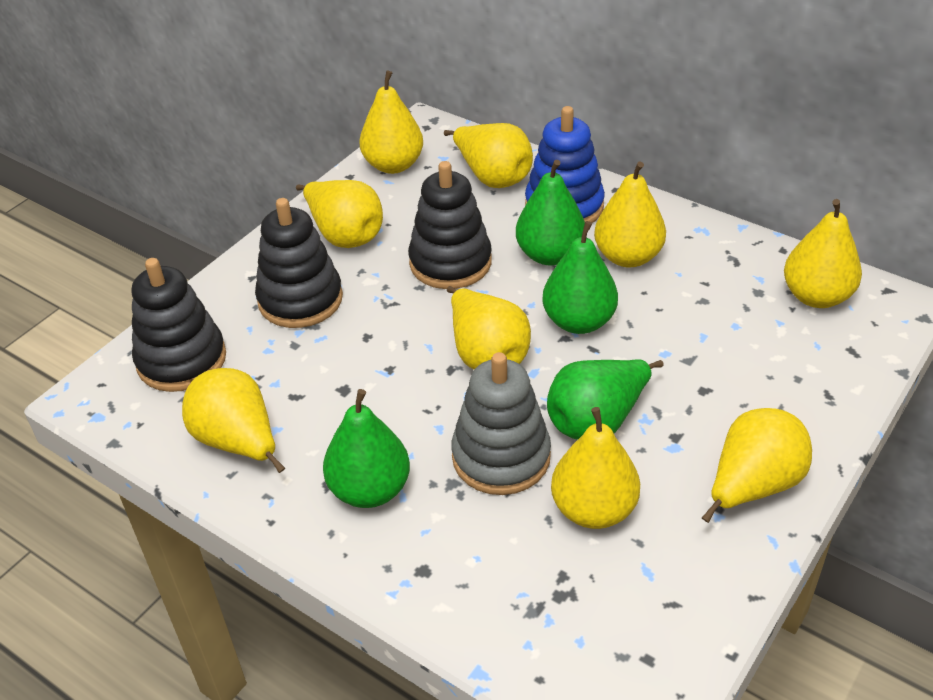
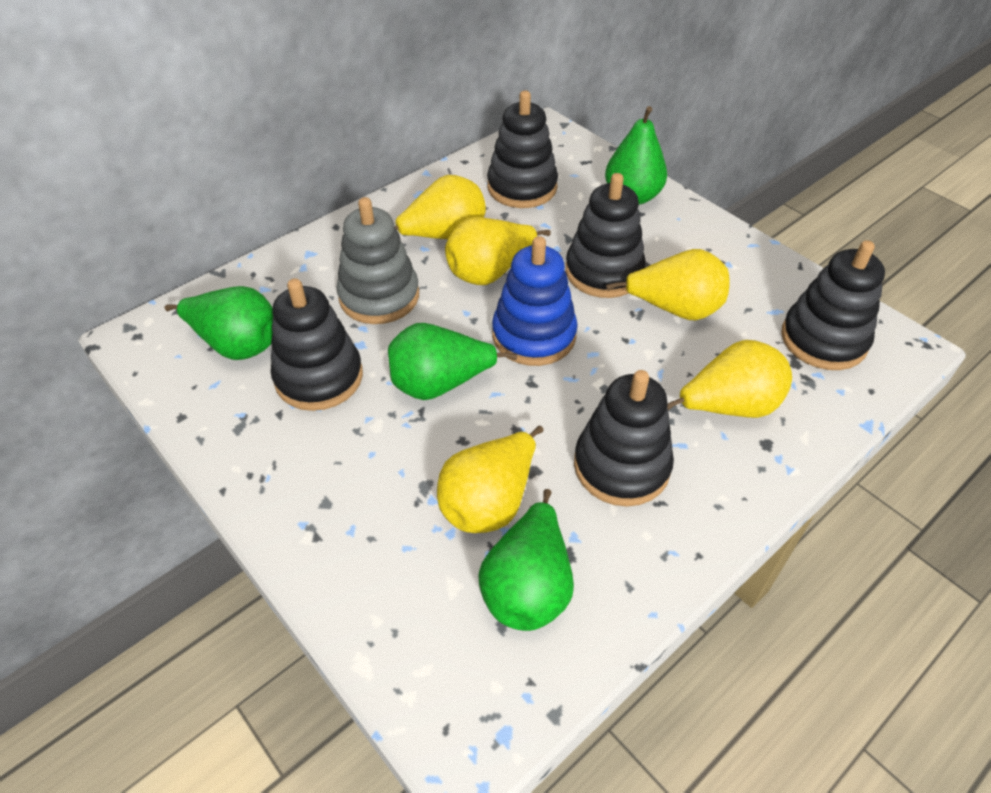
black stacking toy: 3 -> 5
yellow pear: 9 -> 5

